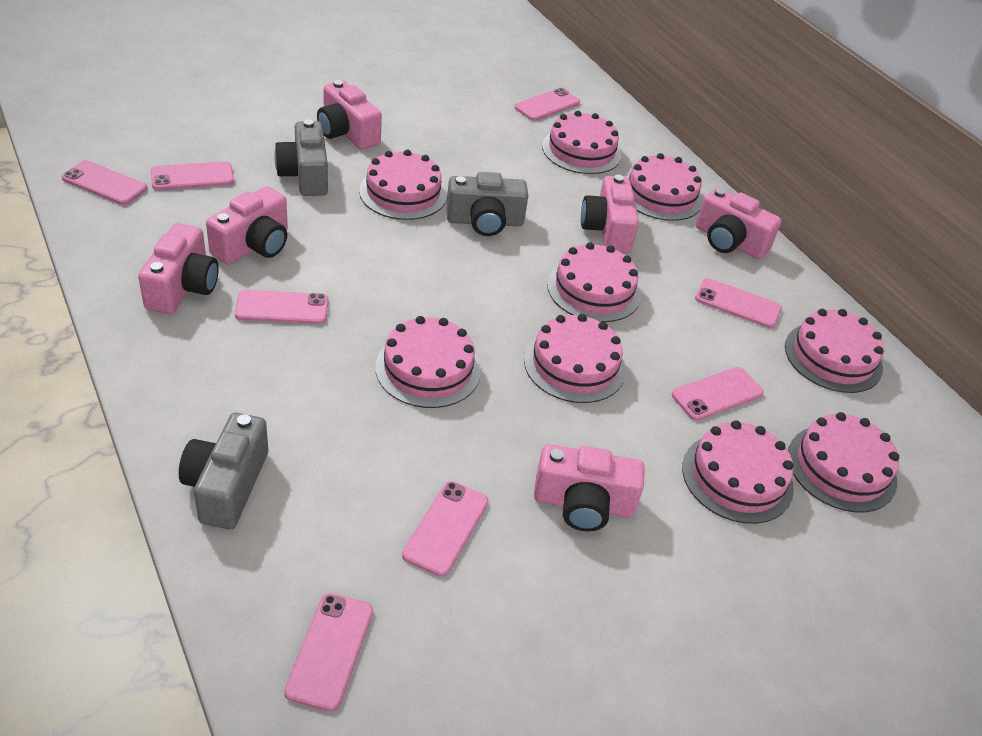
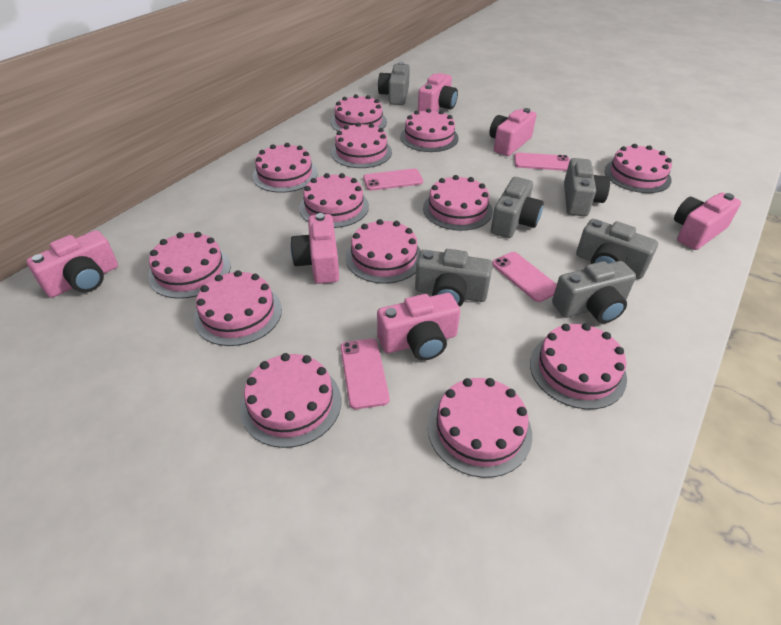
grey camera: 3 -> 6
pink cake: 9 -> 13
pink phone: 8 -> 4

